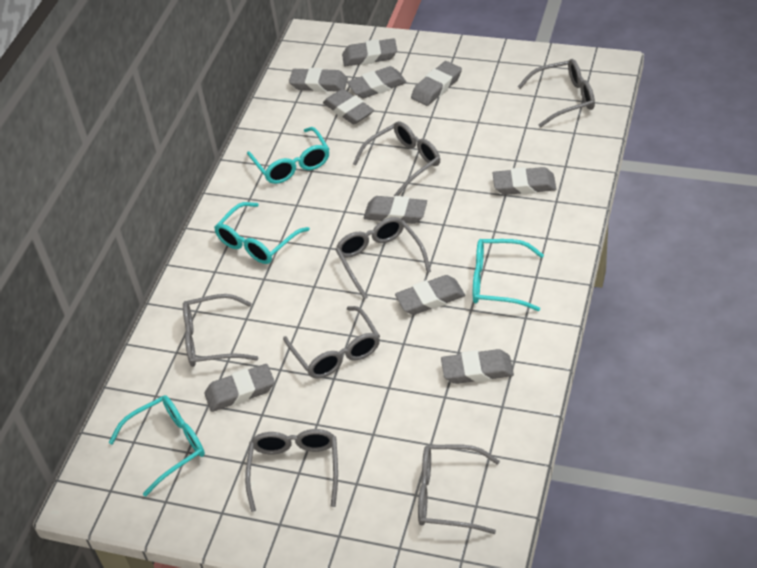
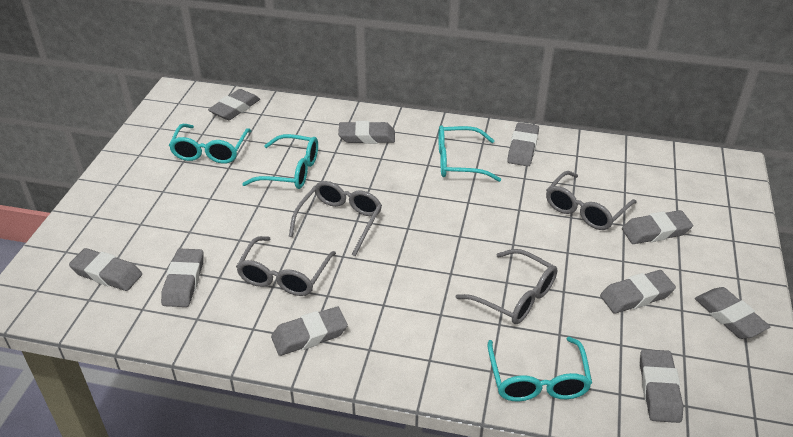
grey glasses: 7 -> 4

